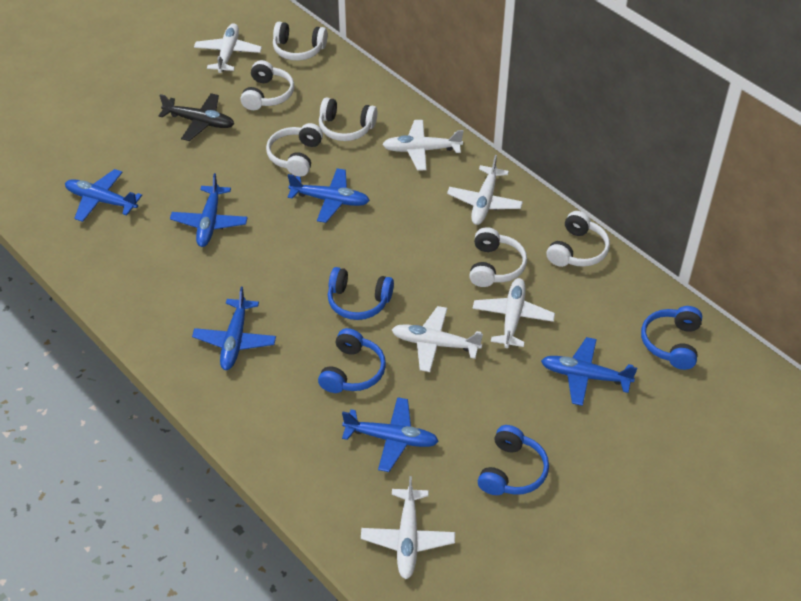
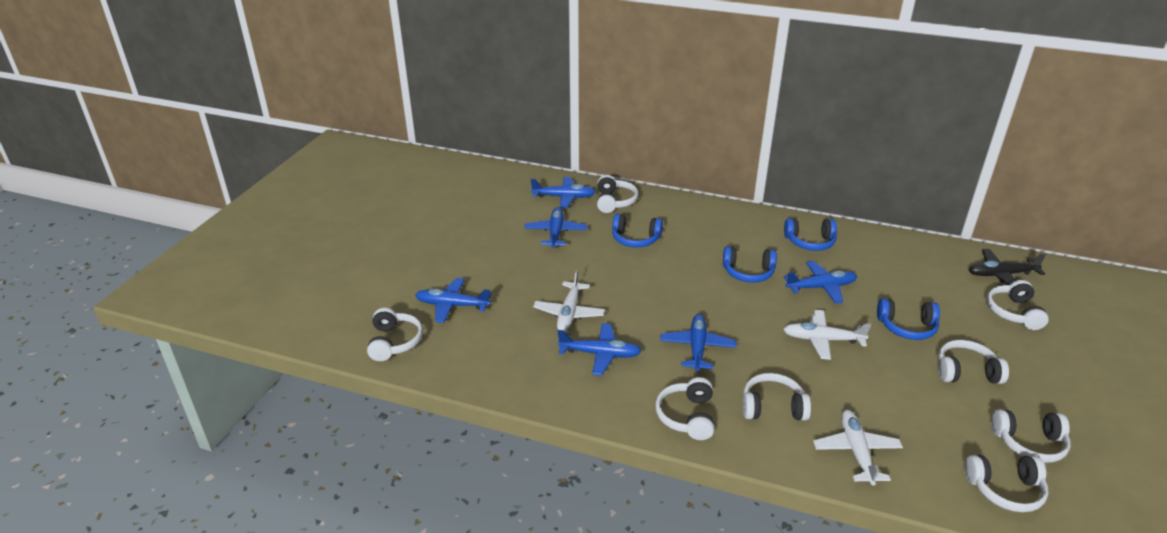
white headphones: 6 -> 8
white plane: 6 -> 3

